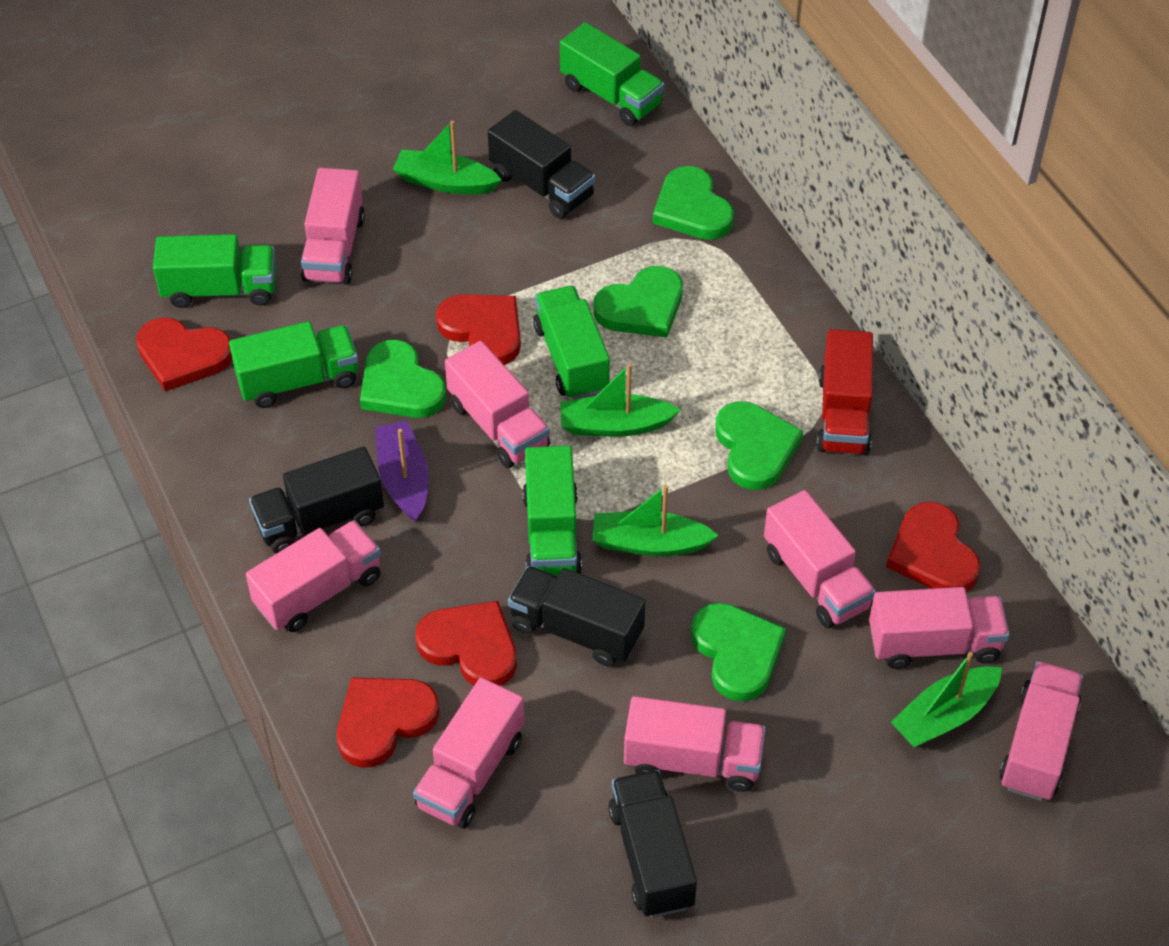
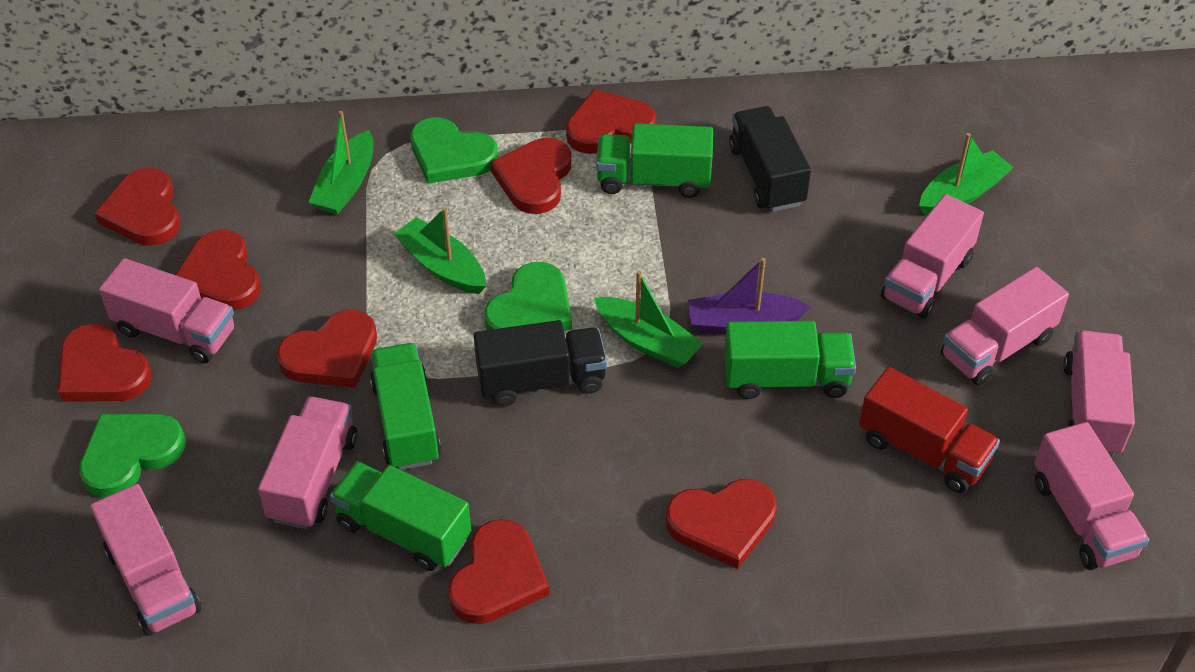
black truck: 4 -> 2
green heart: 5 -> 3
green truck: 5 -> 4
pink truck: 8 -> 7
red heart: 5 -> 8

